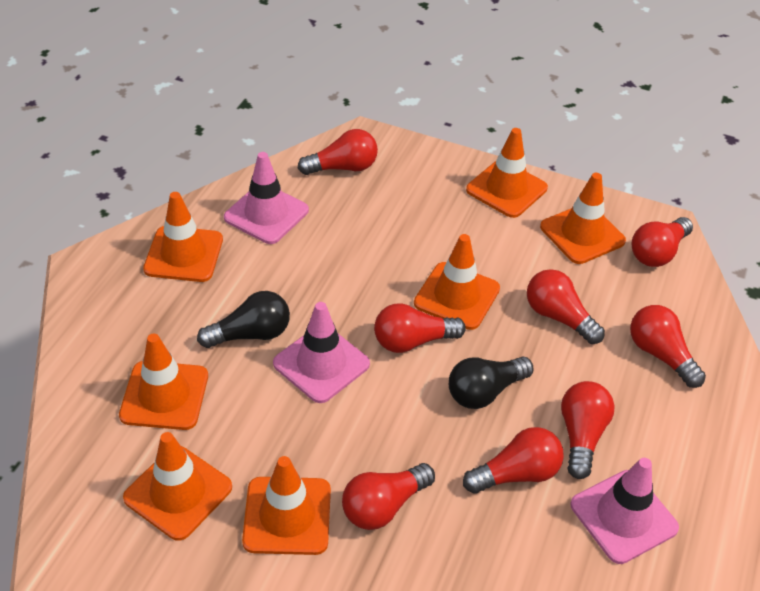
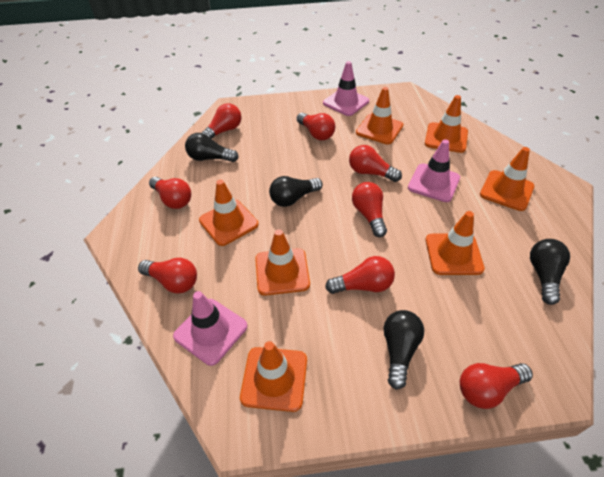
black light bulb: 2 -> 4

